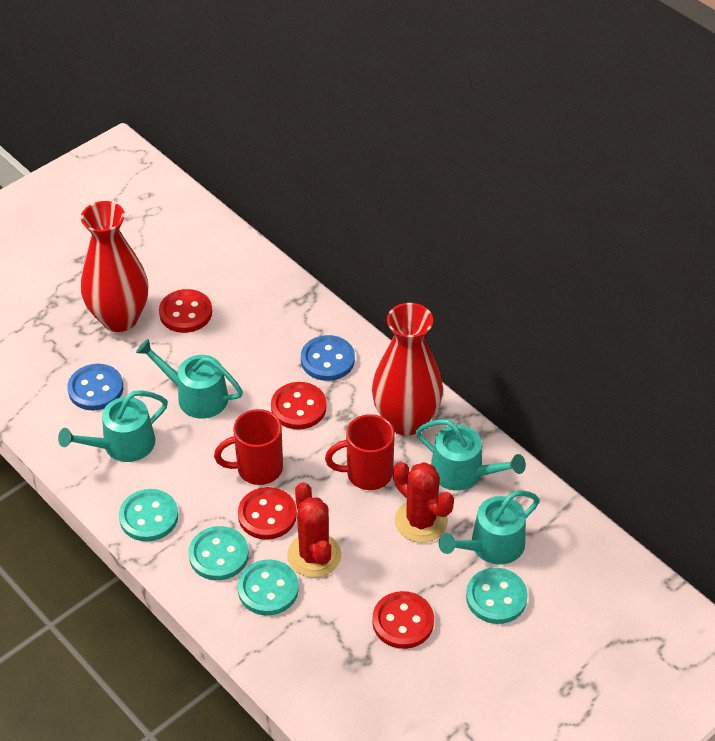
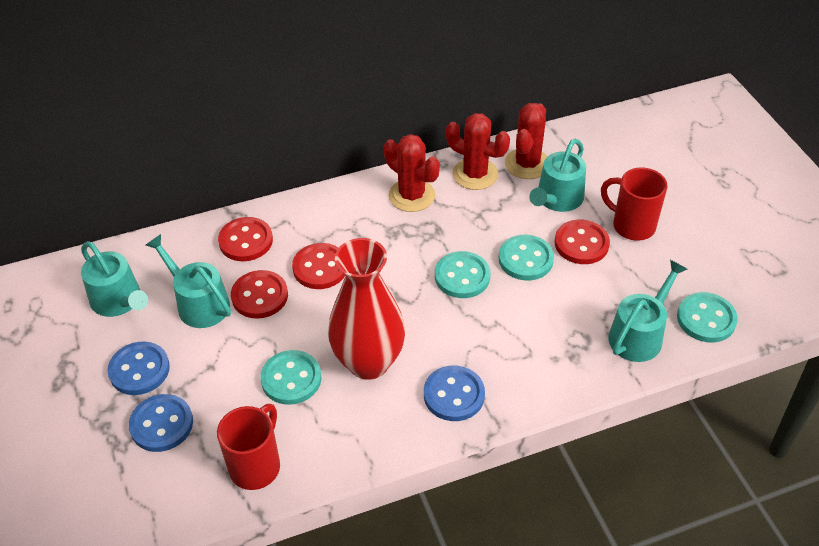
blue button: 2 -> 3
red cactus: 2 -> 3
red vase: 2 -> 1

